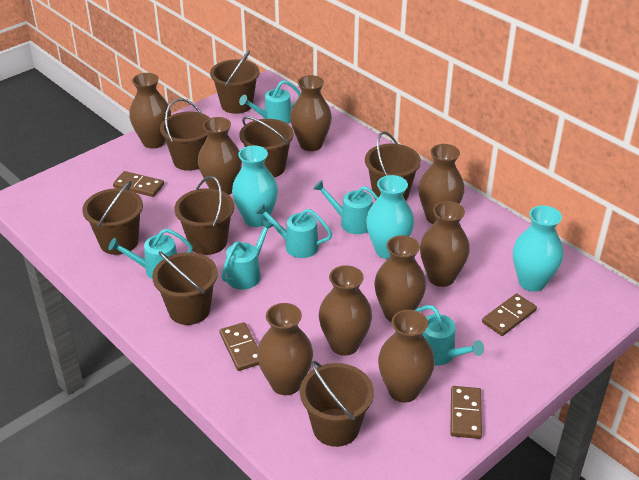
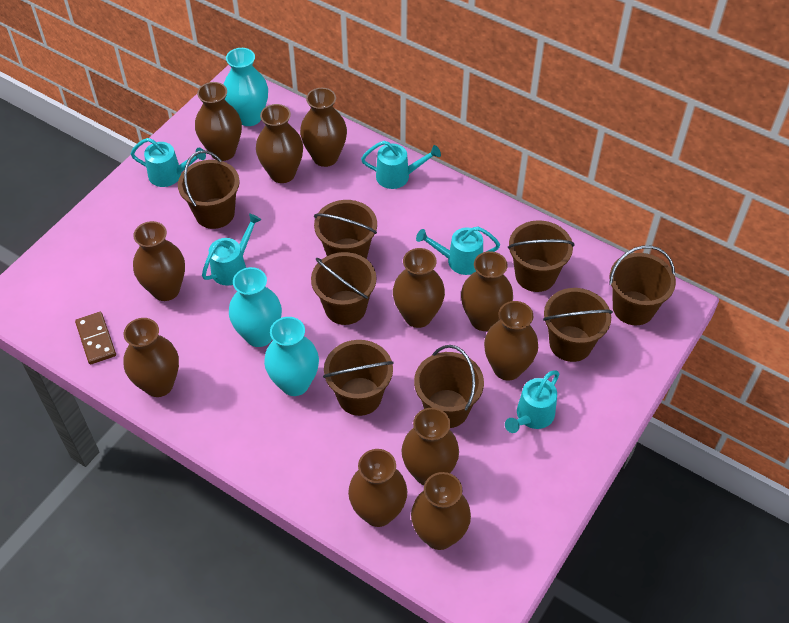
brown domino: 4 -> 1
brown vase: 9 -> 11
turquoise watering can: 6 -> 5

